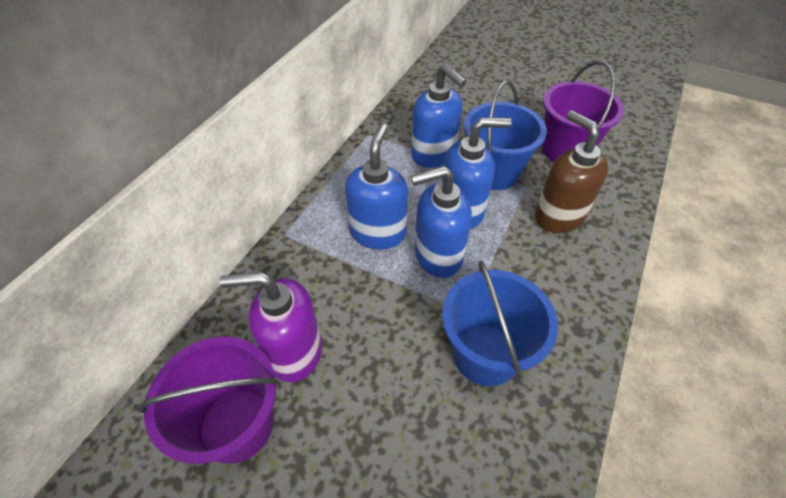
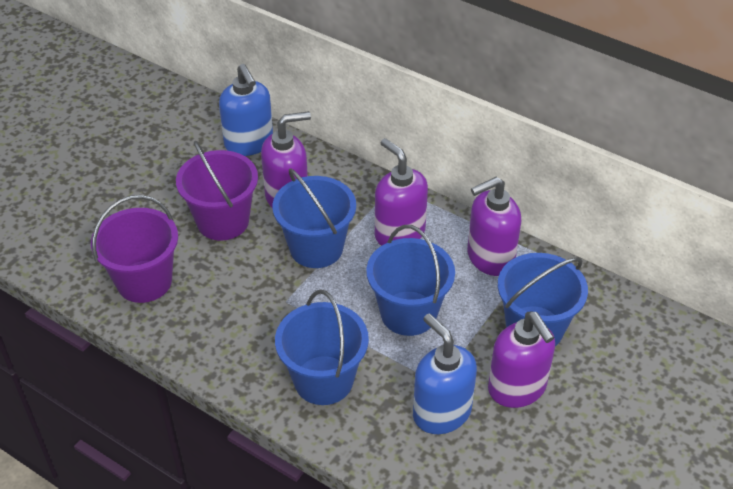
blue bucket: 2 -> 4
blue soap dispenser: 4 -> 2
brown soap dispenser: 1 -> 0
purple soap dispenser: 1 -> 4

